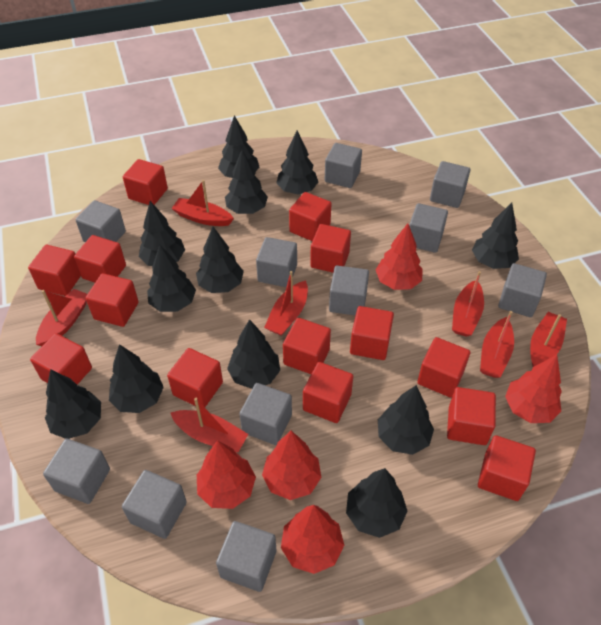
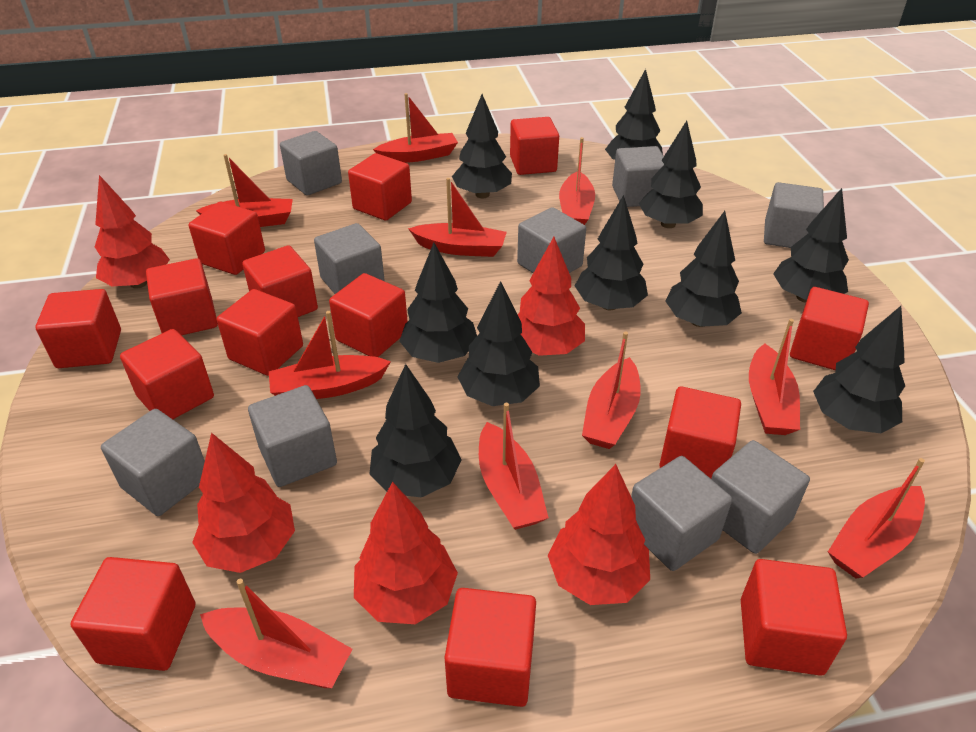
black tree: 12 -> 10
grey cube: 11 -> 9
red boat: 7 -> 10

